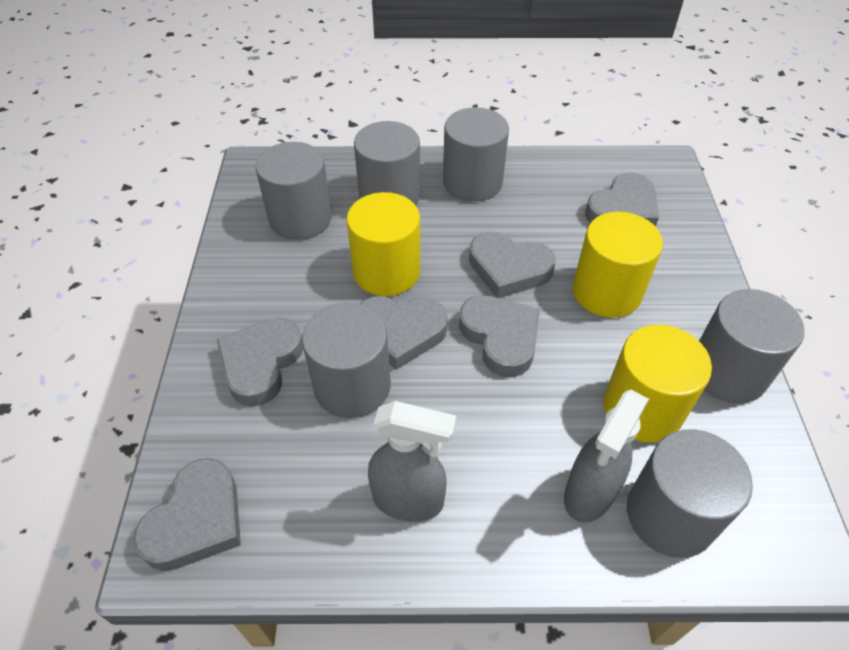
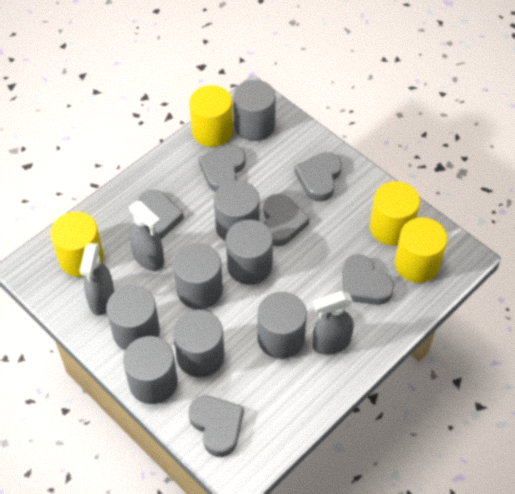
grey cylinder: 6 -> 8
grey spray bottle: 2 -> 3
yellow cylinder: 3 -> 4

